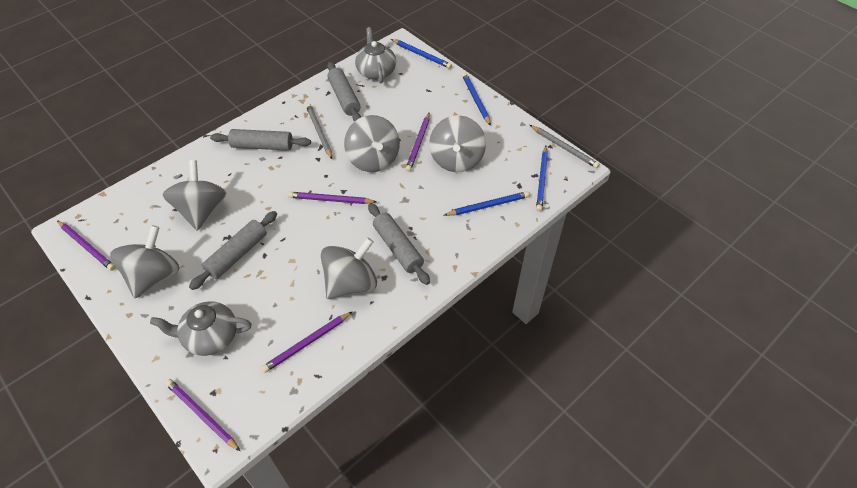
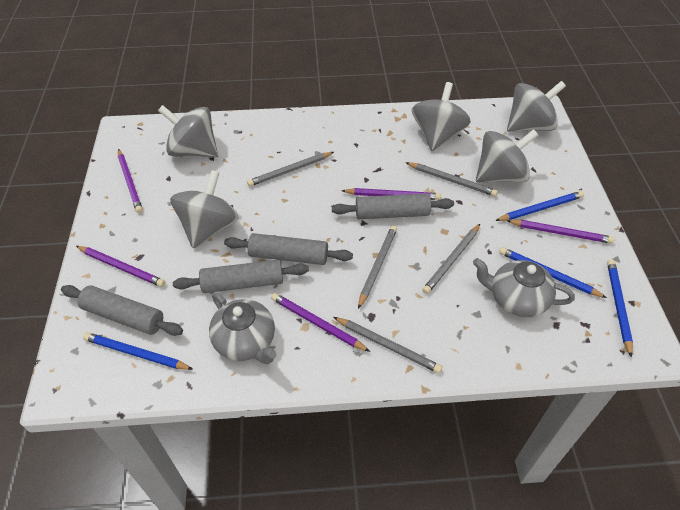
grey pencil: 2 -> 5

